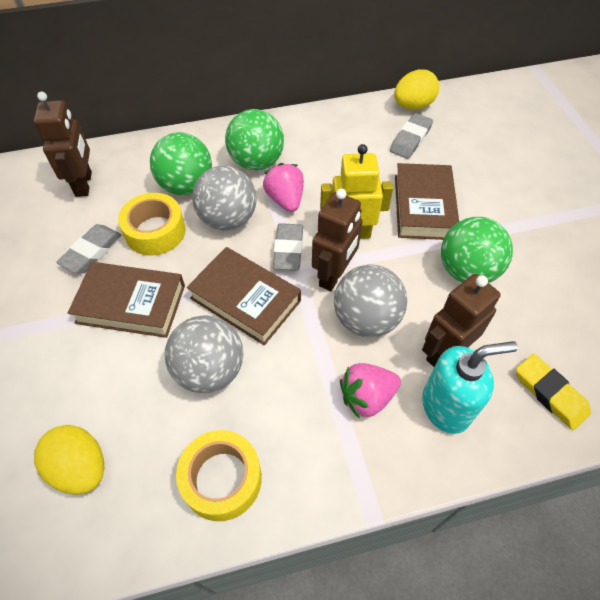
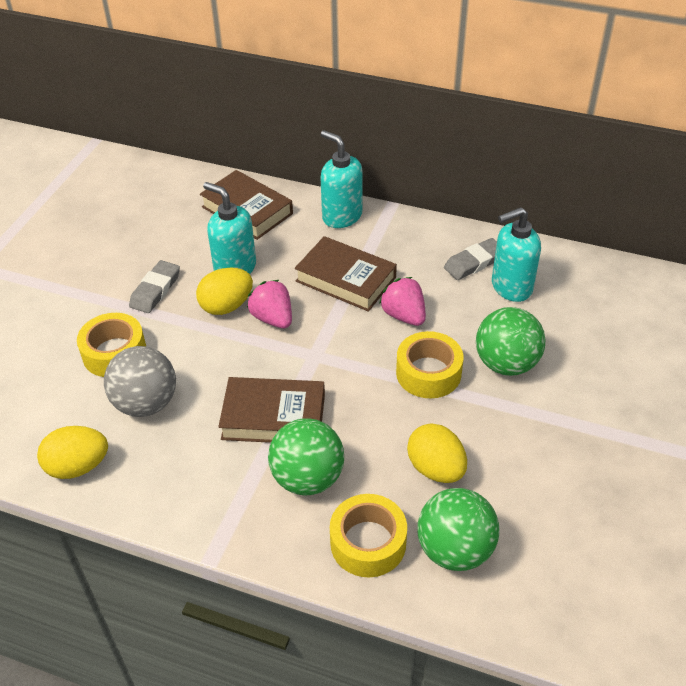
brown robot: 3 -> 0
grey ball: 3 -> 1
grey eraser: 3 -> 2
turquoise soap dispenser: 1 -> 3
yellow egg: 2 -> 3
yellow eraser: 1 -> 0
yellow robot: 1 -> 0
yellow tape: 2 -> 3

